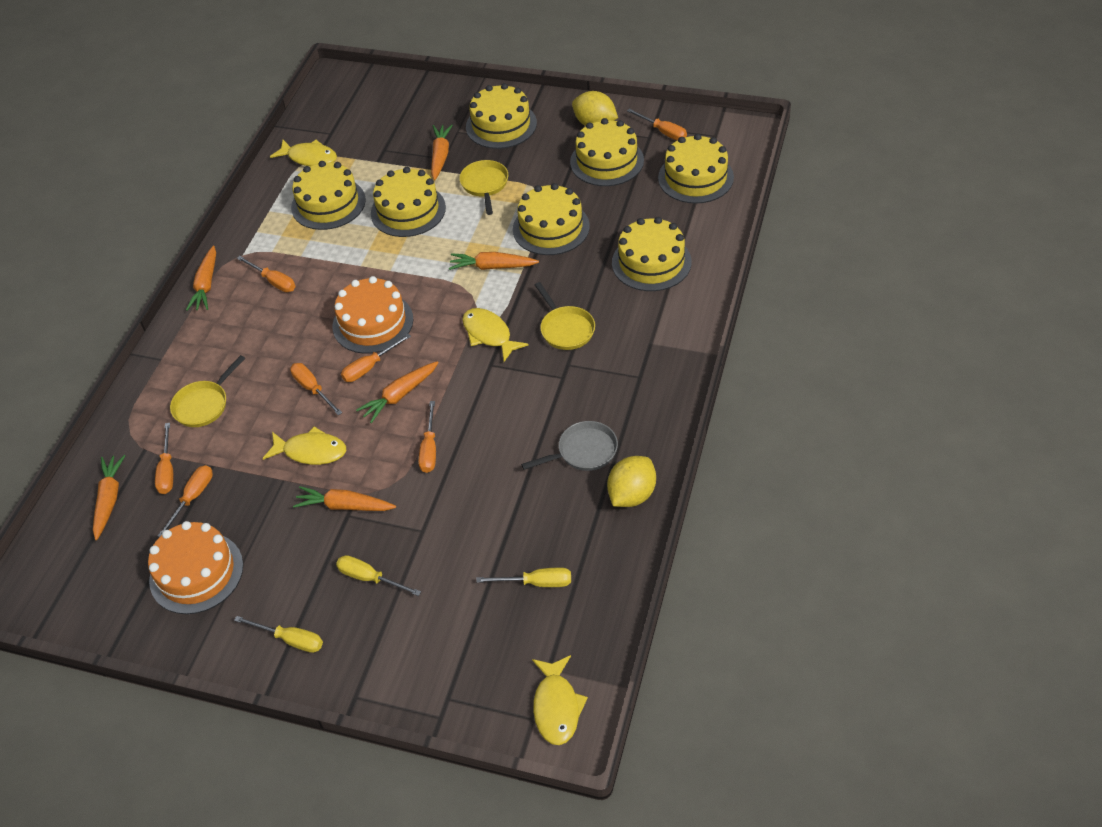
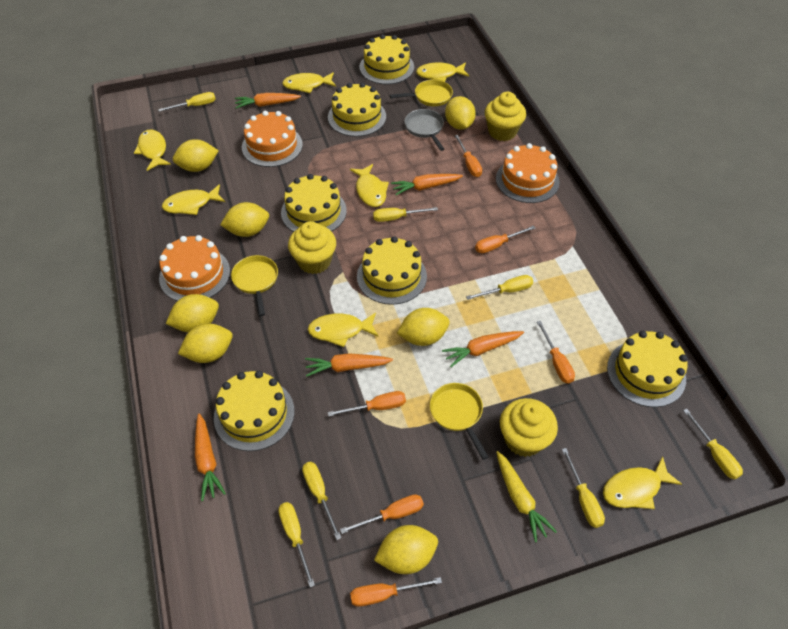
orange cake: 2 -> 3
orange carrot: 6 -> 5
orange screwdriver: 7 -> 6
yellow cake: 7 -> 6
yellow carrot: 0 -> 1
yellow cupcake: 0 -> 3
yellow fish: 4 -> 7
yellow lemon: 2 -> 7
yellow screwdriver: 3 -> 7

